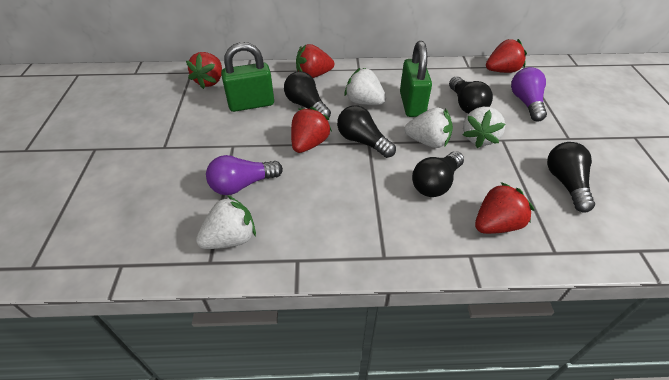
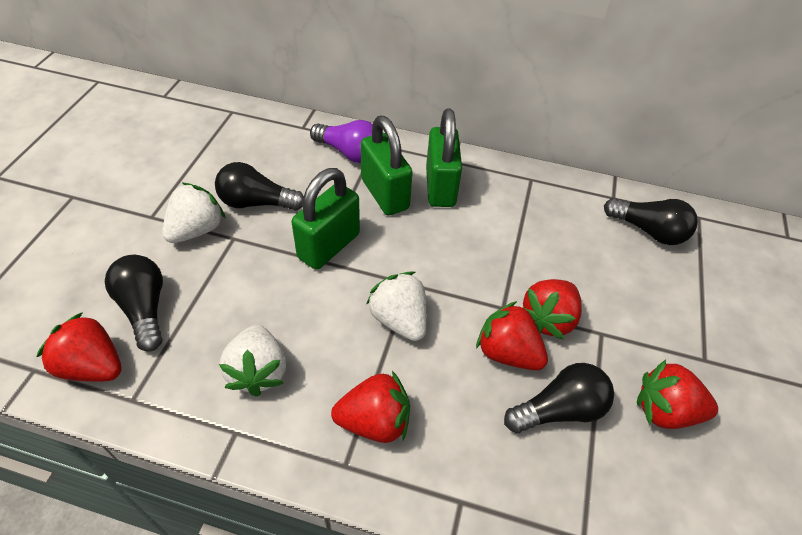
black light bulb: 5 -> 4
green padlock: 2 -> 3
purple light bulb: 2 -> 1
white strawberry: 4 -> 3

